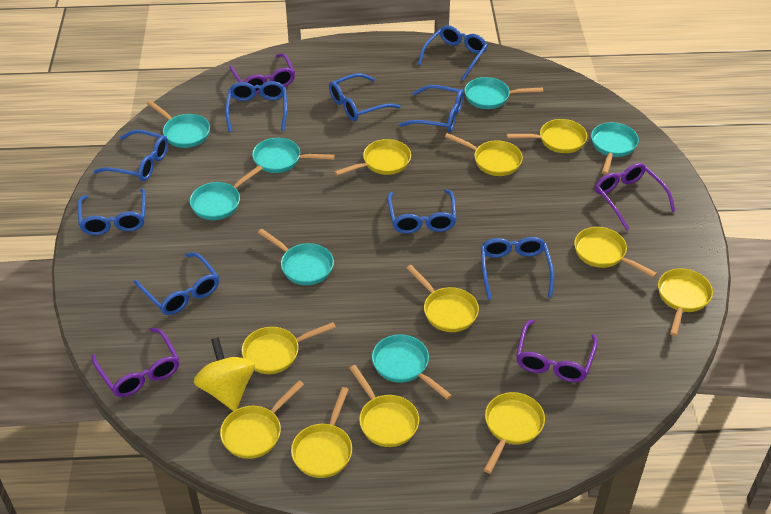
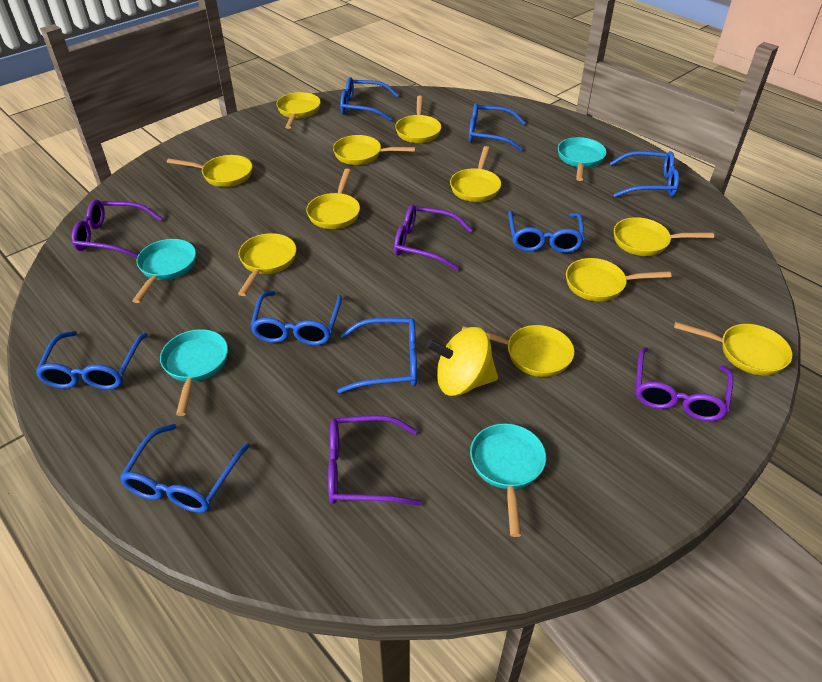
blue glasses: 9 -> 8
turquoise pan: 7 -> 4

